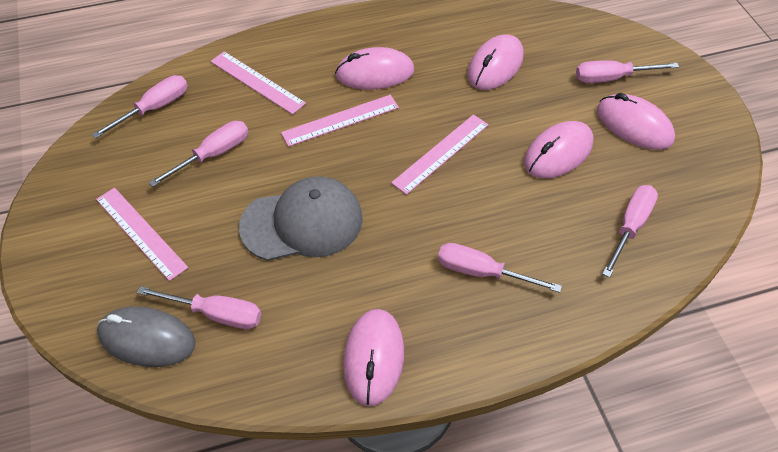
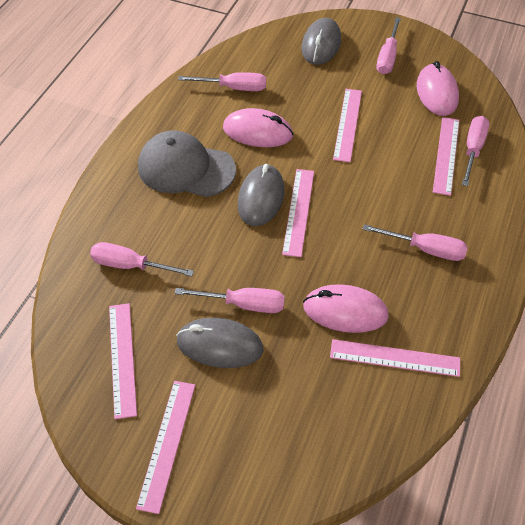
grey mouse: 1 -> 3
pink mouse: 5 -> 3
pink ruler: 4 -> 6

